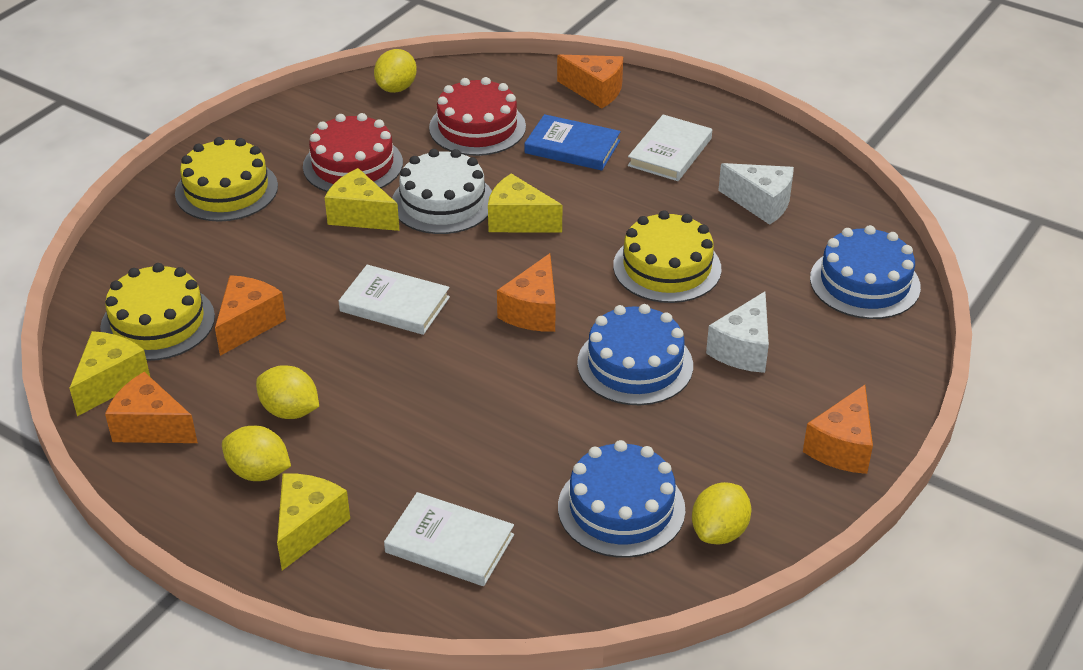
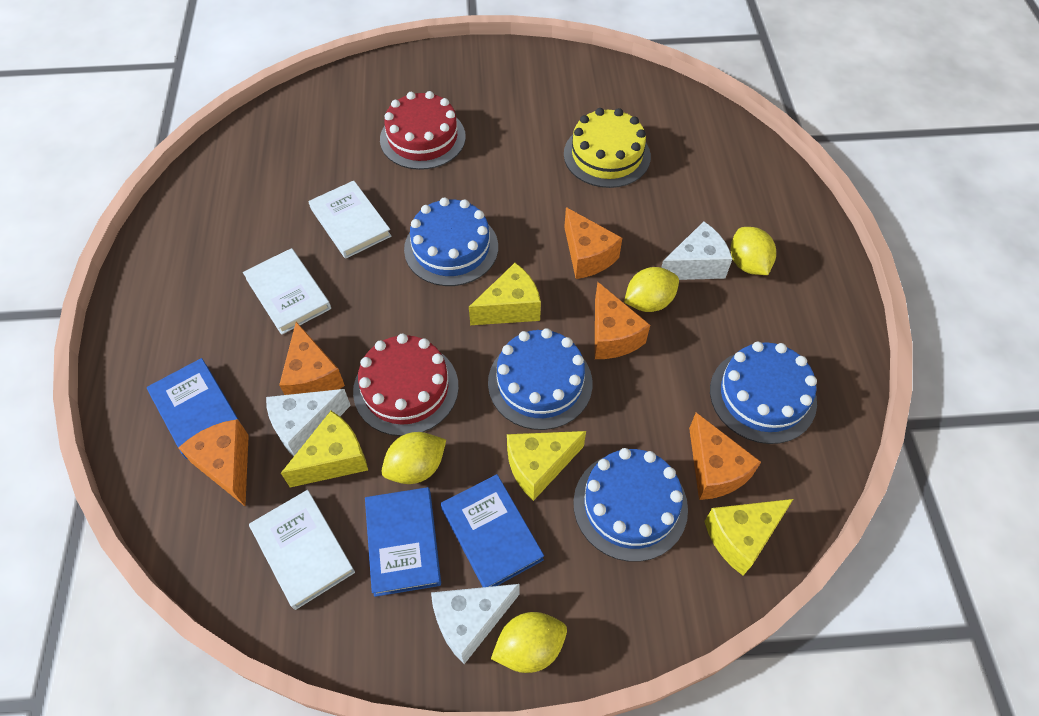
blue book: 1 -> 3
blue cake: 3 -> 4
white cake: 1 -> 0
white cheese: 2 -> 3
yellow cake: 3 -> 1

